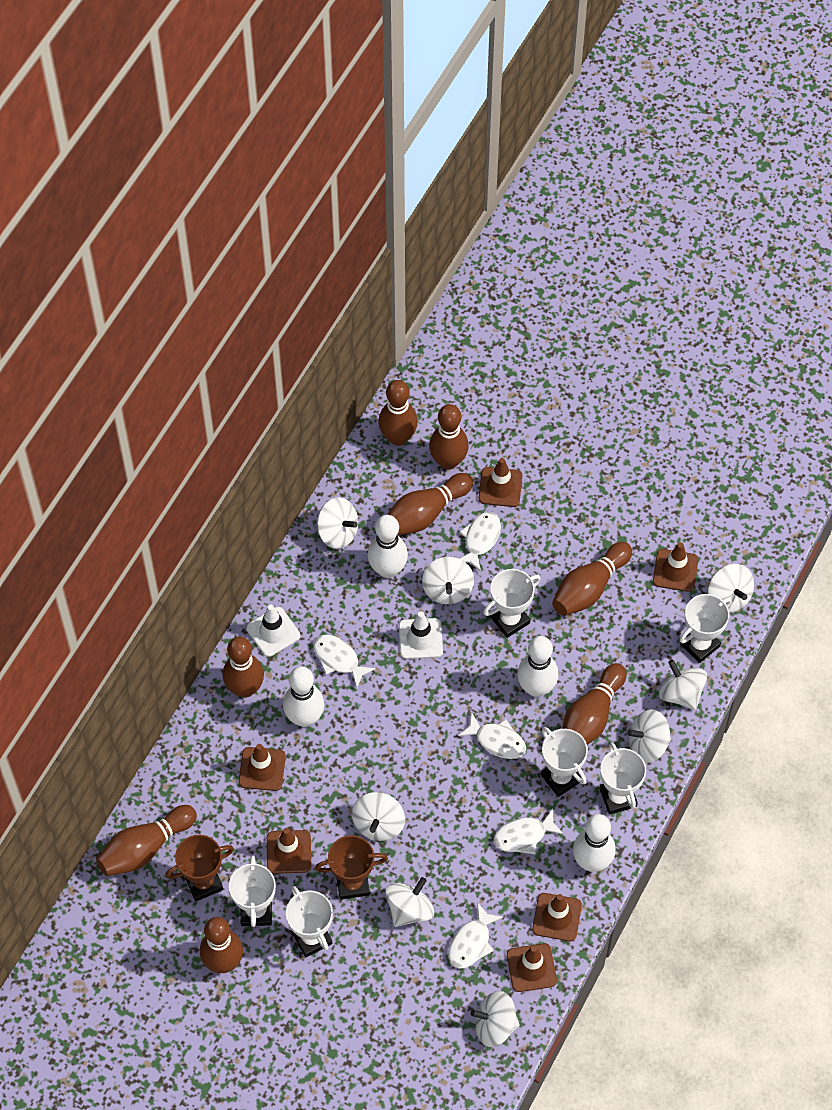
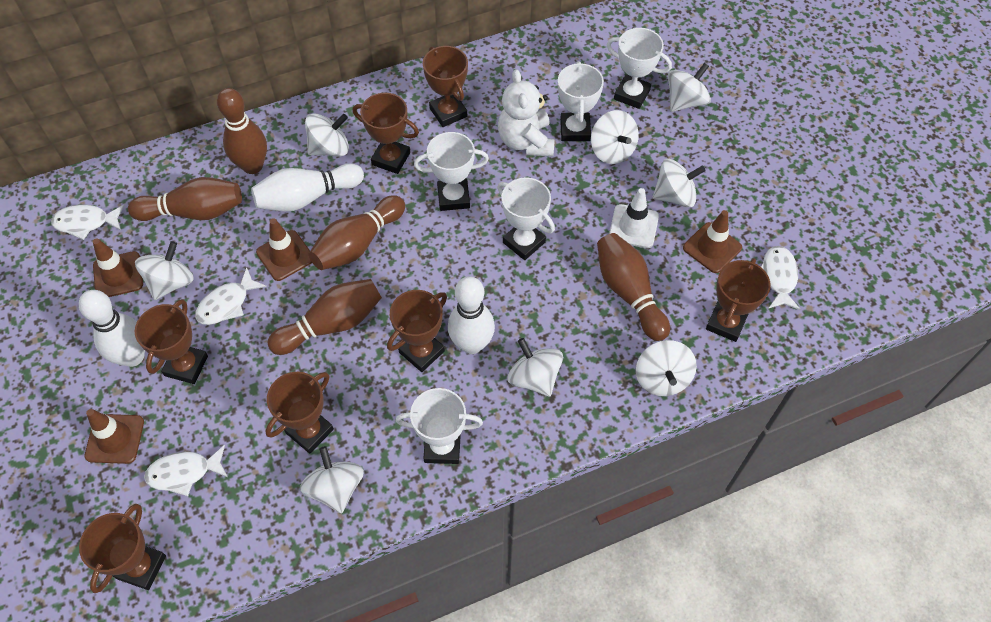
brown bowling pin: 8 -> 5
brown traffic cone: 6 -> 4
brown trophy: 2 -> 7
white bowling pin: 4 -> 3
white fish: 5 -> 4
white teddy bear: 0 -> 1
white traffic cone: 2 -> 1
white trophy: 6 -> 5

